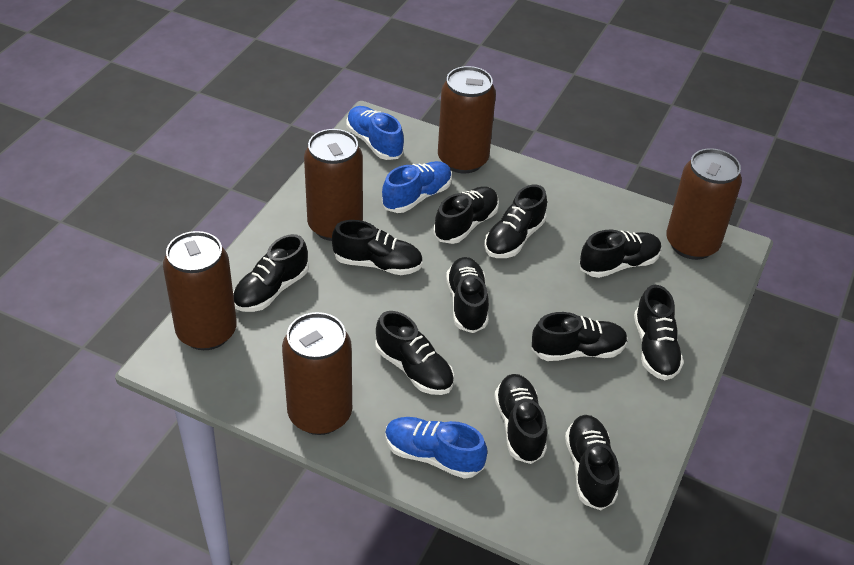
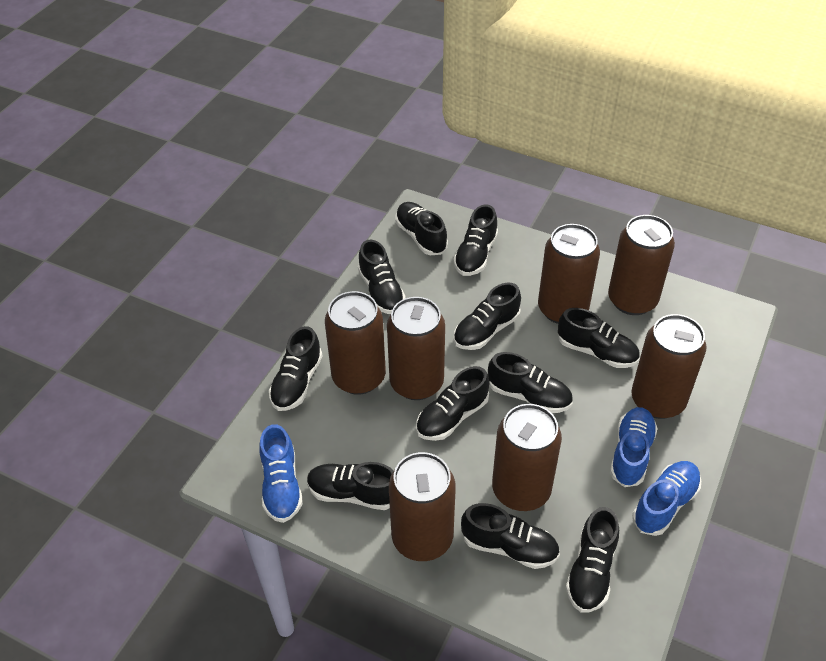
brown can: 5 -> 7

